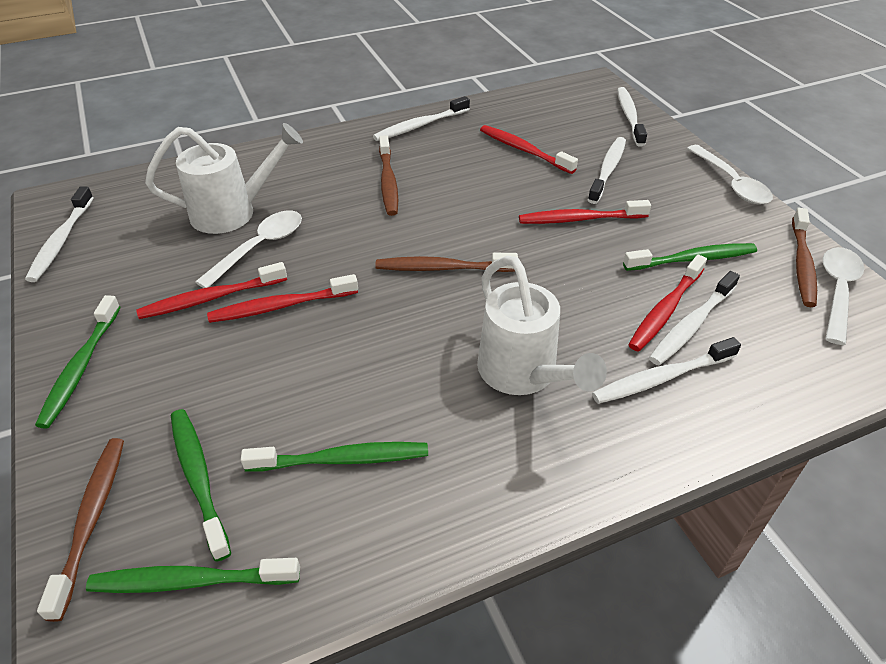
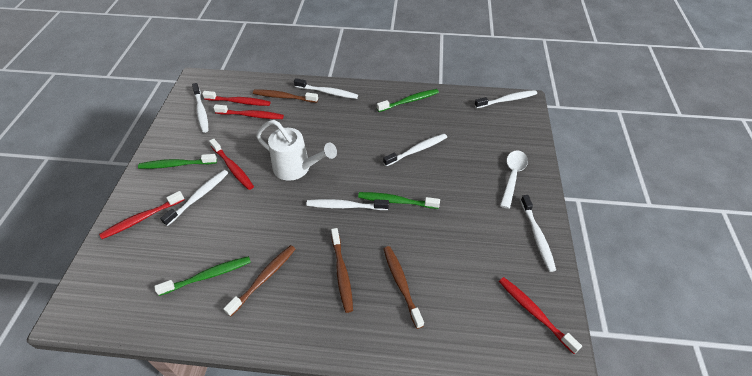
green toothbrush: 5 -> 4
white spoon: 3 -> 1
white toothbrush: 6 -> 7
white watering can: 2 -> 1

